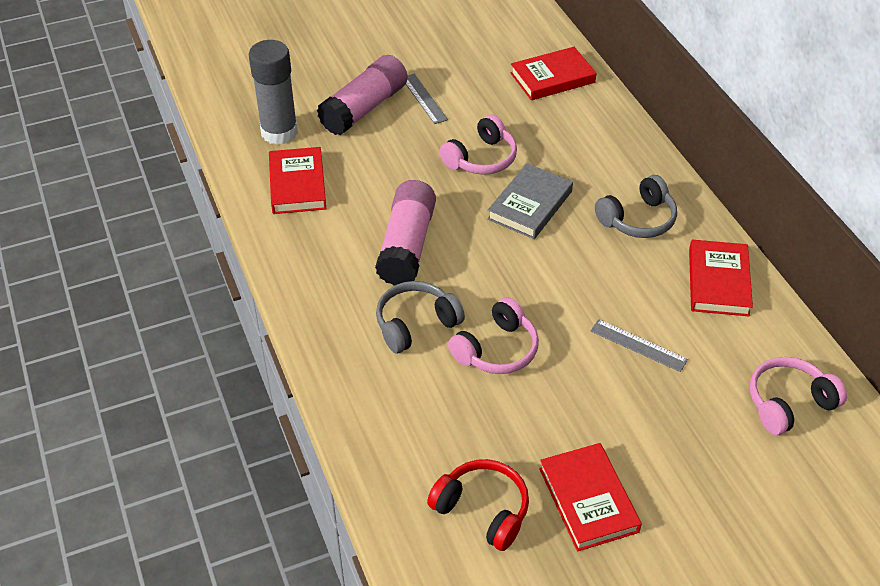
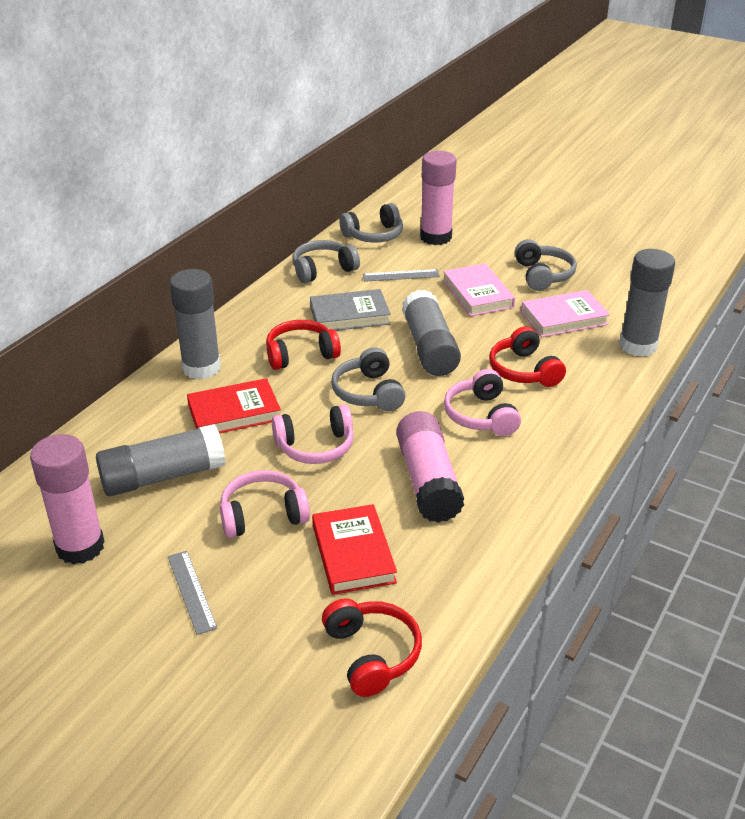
grey glue stick: 1 -> 4
grey headphones: 2 -> 4
pink book: 0 -> 2
pink glue stick: 2 -> 3
red book: 4 -> 2
red headphones: 1 -> 3

